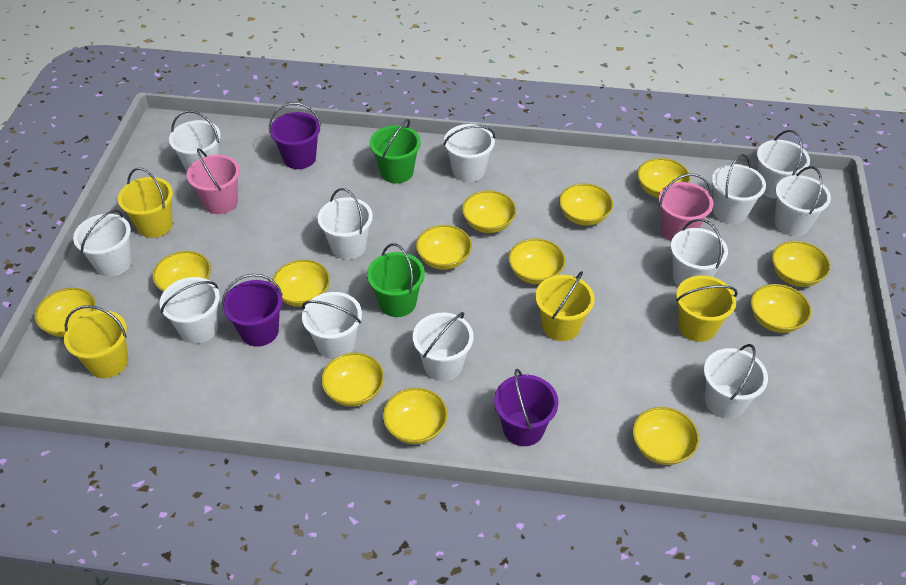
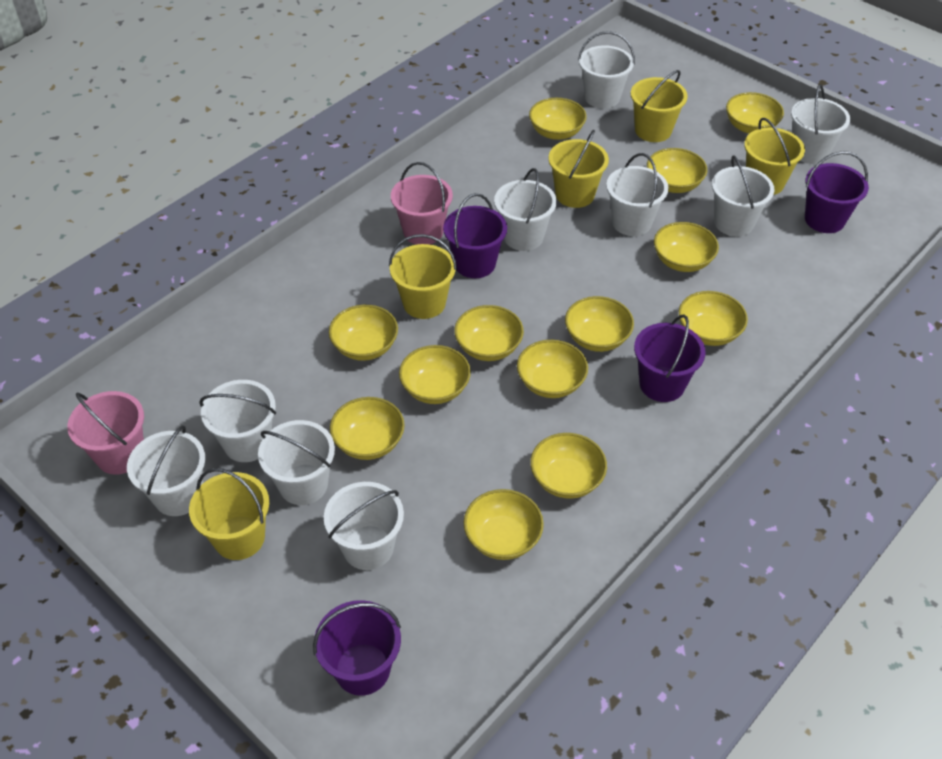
green bucket: 2 -> 0
purple bucket: 3 -> 4
white bucket: 12 -> 9
yellow bucket: 4 -> 5

